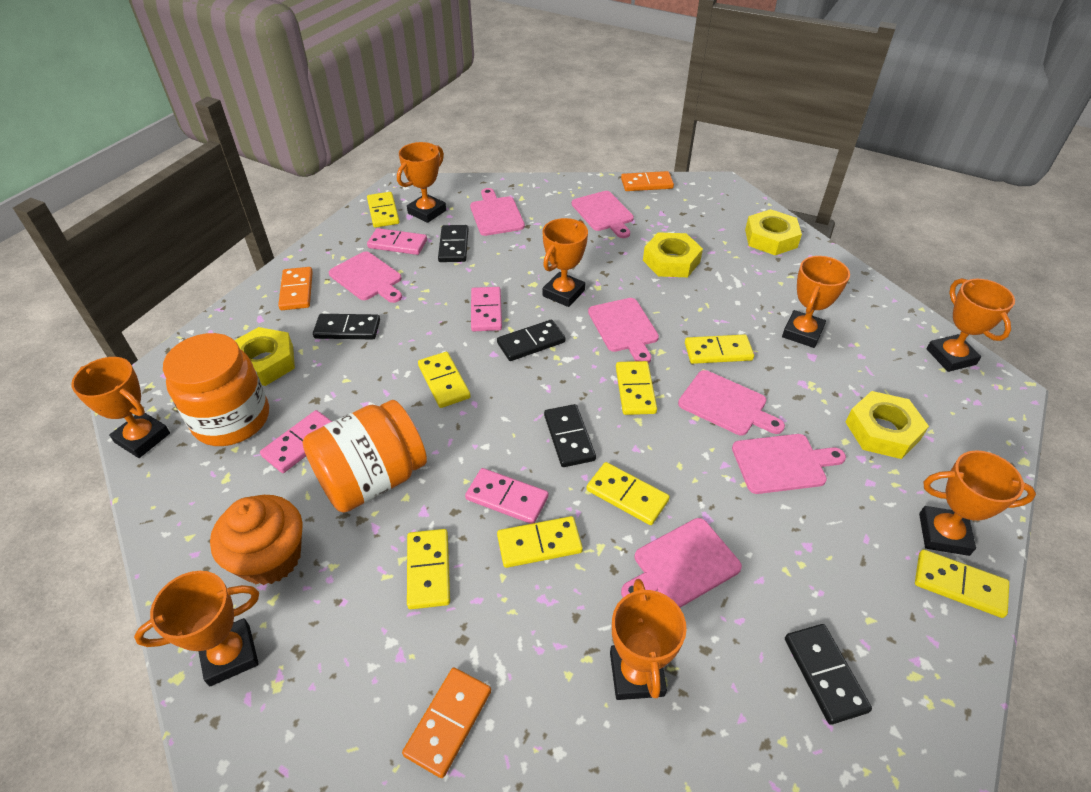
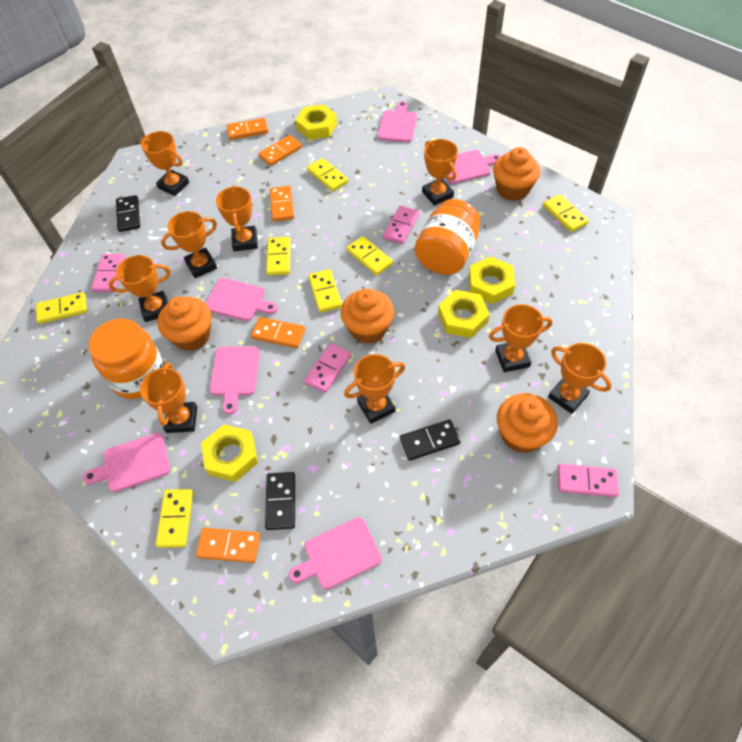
black domino: 5 -> 3
orange cupcake: 1 -> 4
orange domino: 3 -> 5
orange trophy: 8 -> 9
pink cutting board: 7 -> 6
yellow domino: 8 -> 7

